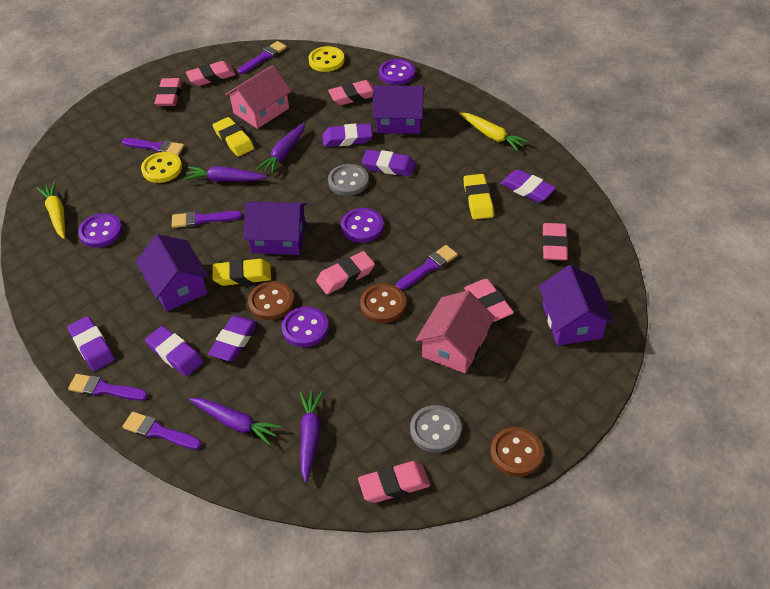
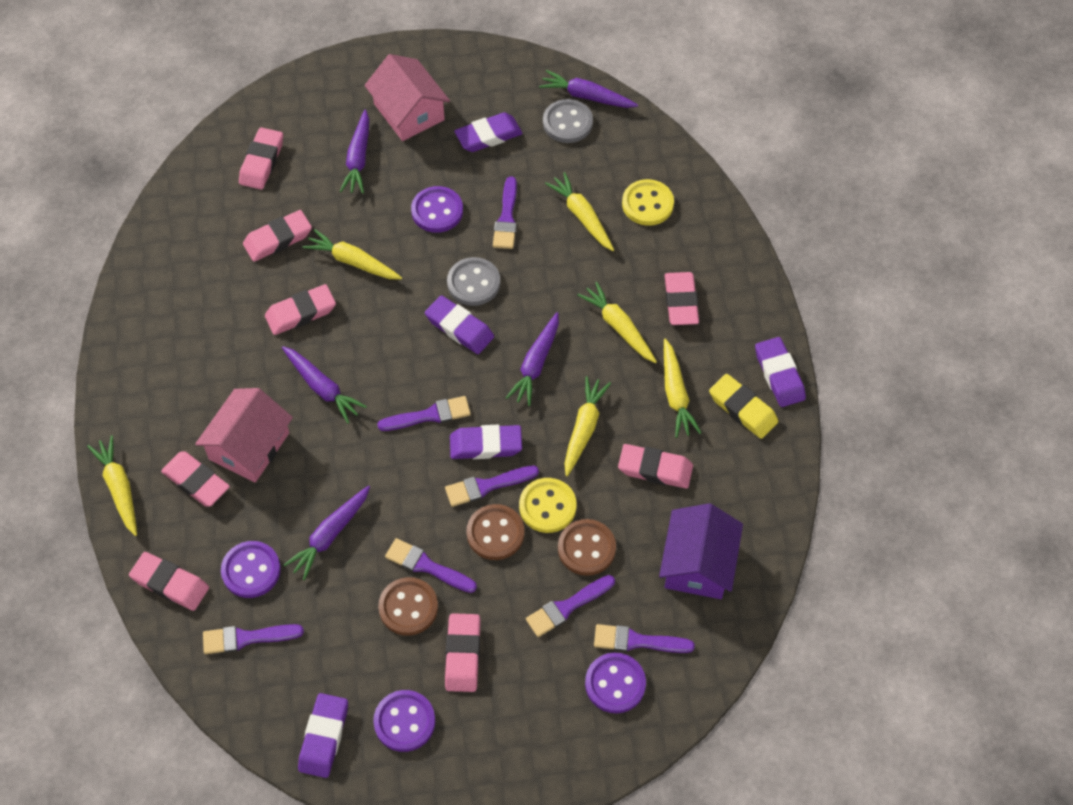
pink eraser: 7 -> 8
purple brush: 6 -> 7
purple carrot: 4 -> 5
purple eraser: 6 -> 5
purple house: 4 -> 1
yellow carrot: 2 -> 6
yellow eraser: 3 -> 1

